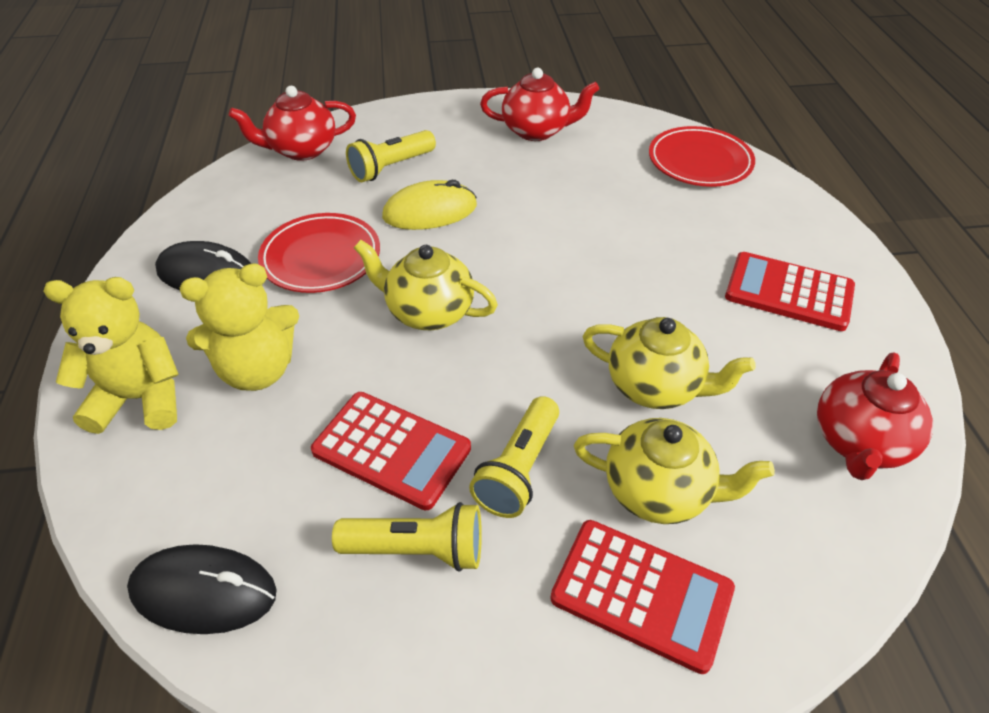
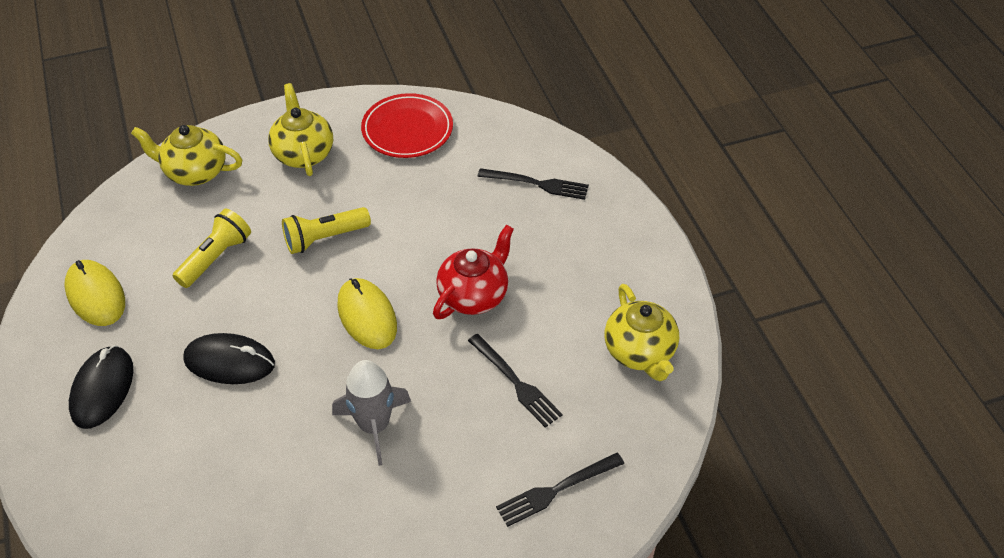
black fork: 0 -> 3
grey rocket: 0 -> 1
red calculator: 3 -> 0
red plate: 2 -> 1
red teapot: 3 -> 1
yellow flashlight: 3 -> 2
yellow mouse: 1 -> 2
yellow teddy bear: 2 -> 0

